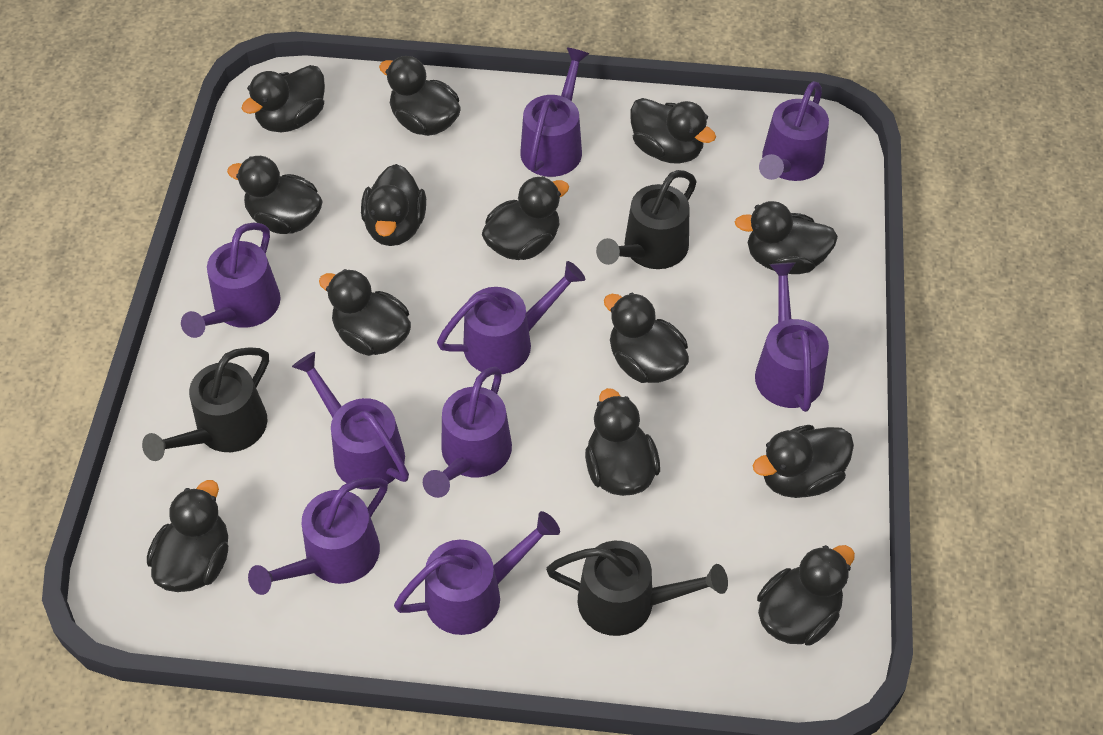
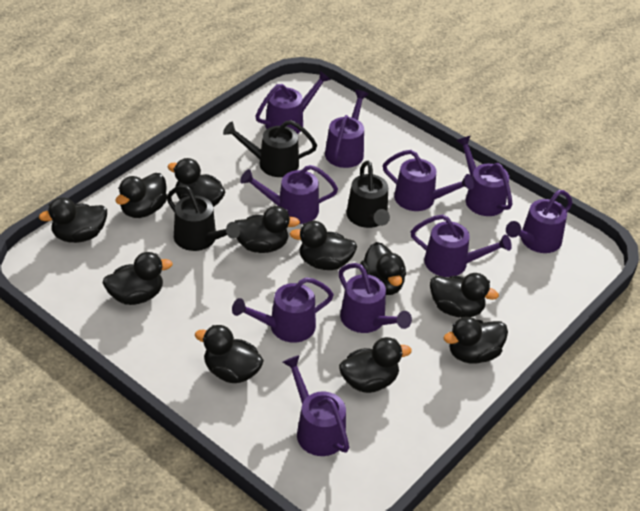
black duck: 13 -> 11
purple watering can: 9 -> 10

